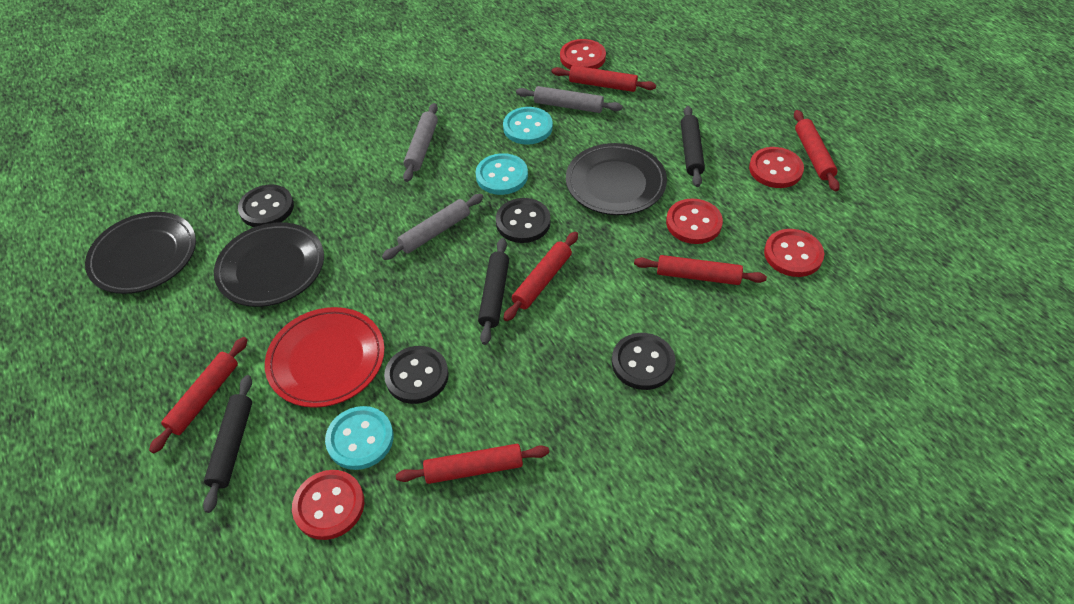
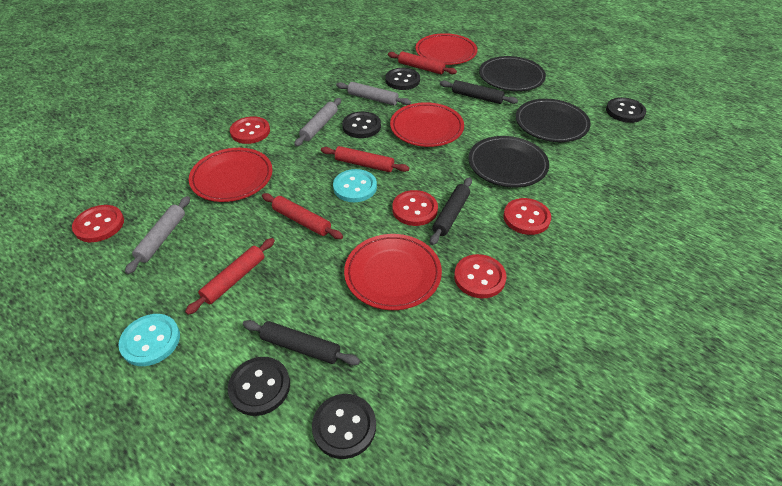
black button: 4 -> 5
red plate: 1 -> 4
red rolling pin: 6 -> 4
turquoise button: 3 -> 2

